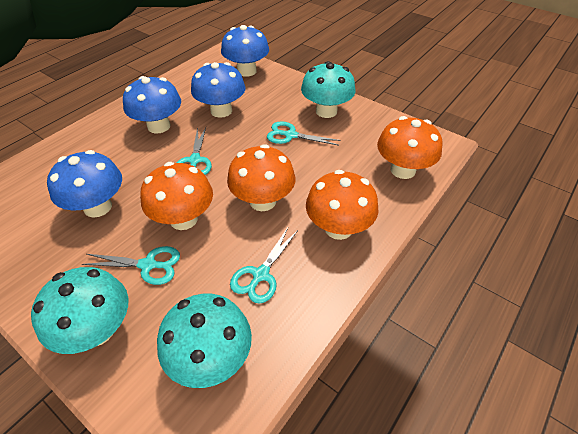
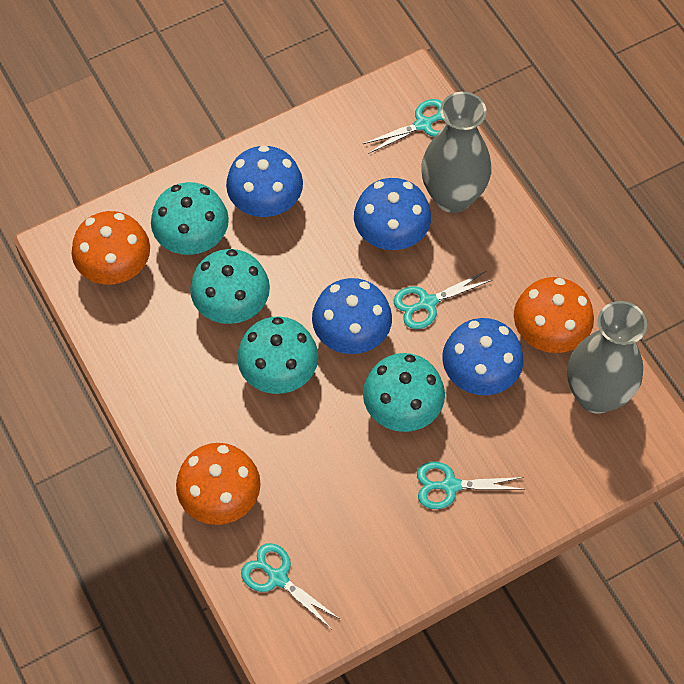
grey vase: 0 -> 2
orange mushroom: 4 -> 3
turquoise mushroom: 3 -> 4

